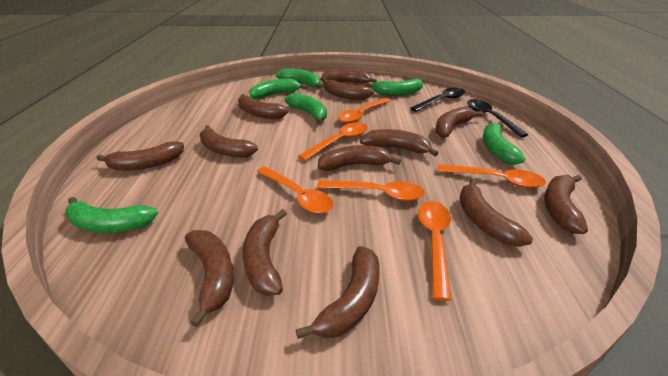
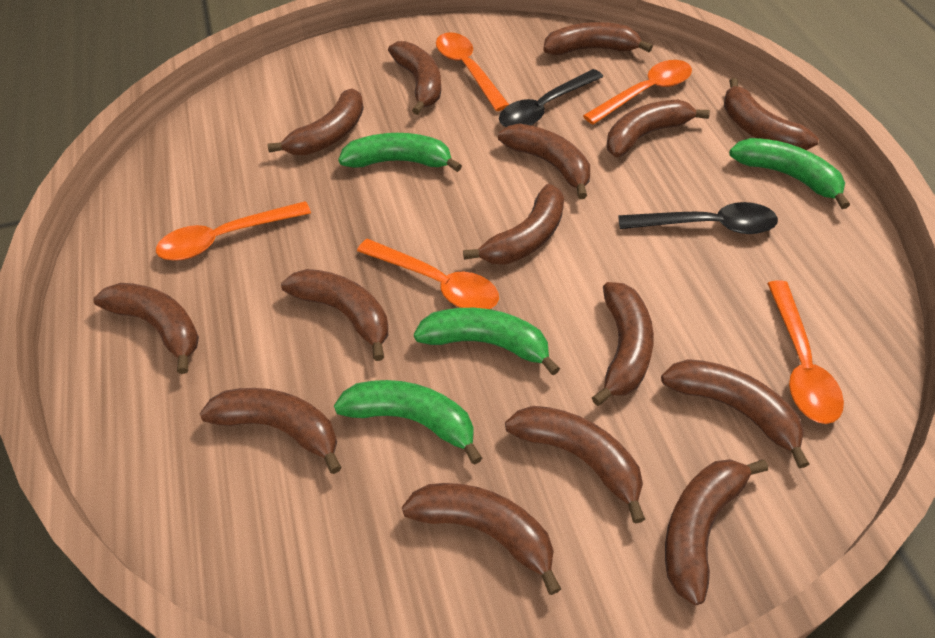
brown banana: 13 -> 15
green banana: 6 -> 4
orange spoon: 6 -> 5

